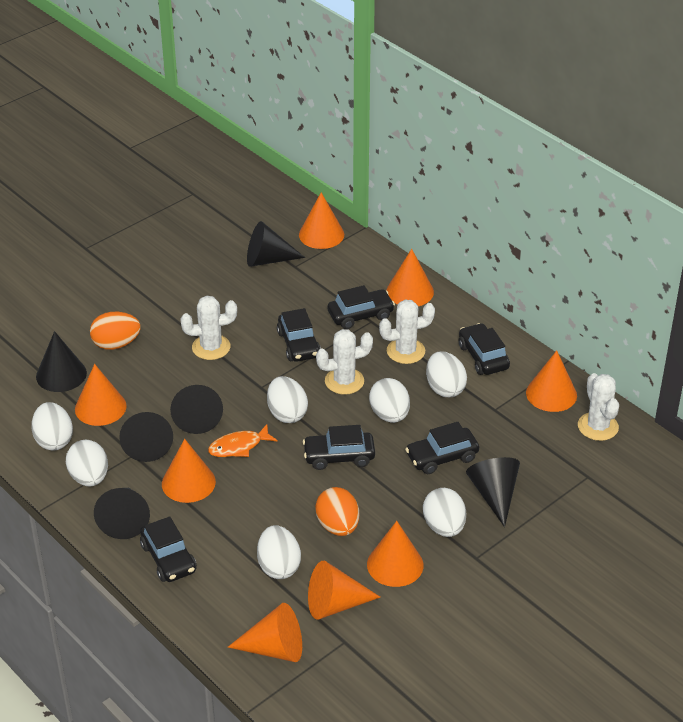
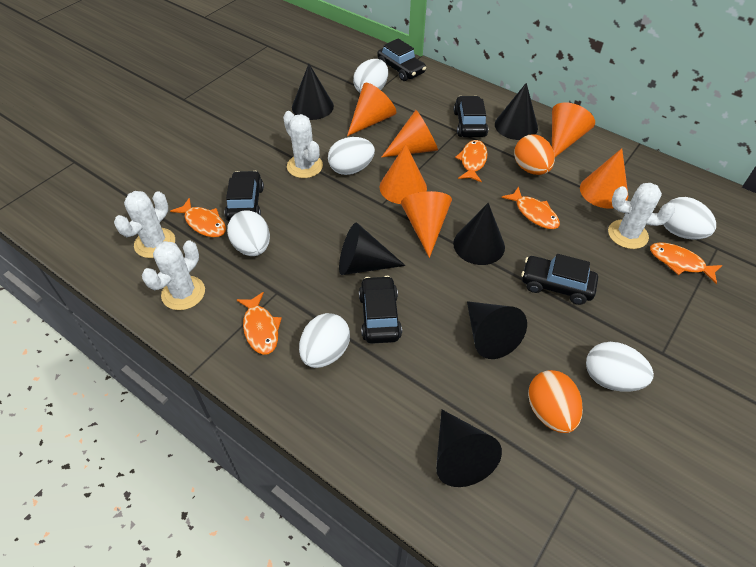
black car: 6 -> 5
orange cone: 8 -> 6
orange fish: 1 -> 5
white egg: 7 -> 6

